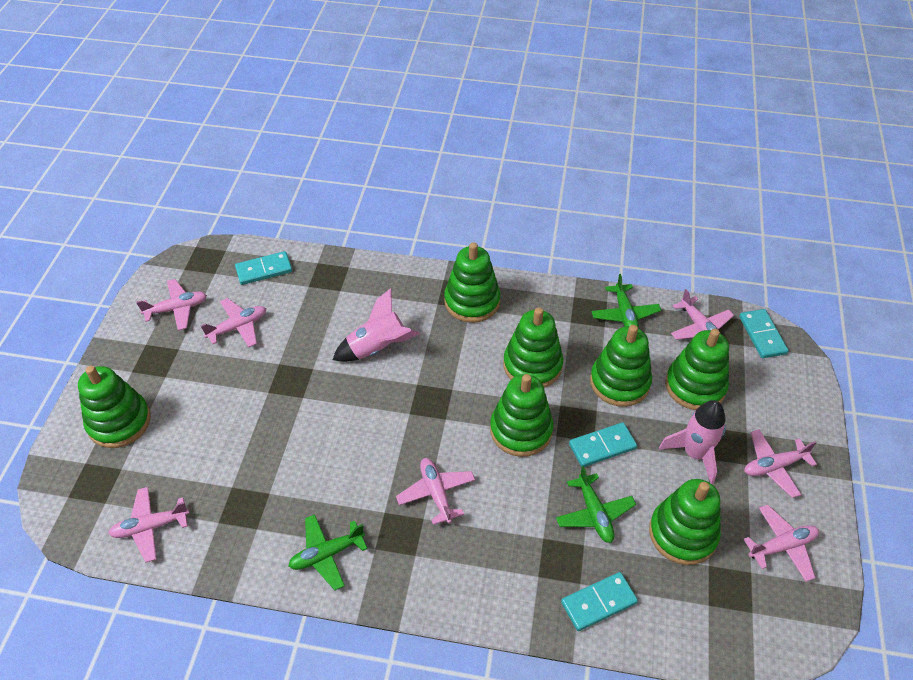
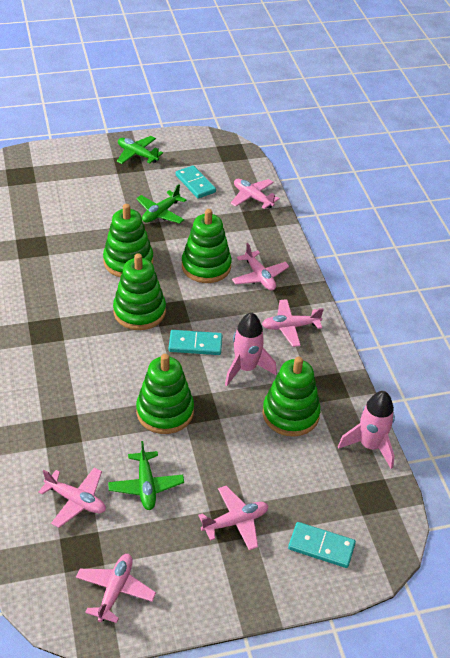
green stacking toy: 7 -> 5
pink plane: 7 -> 6
turquoise domino: 4 -> 3

